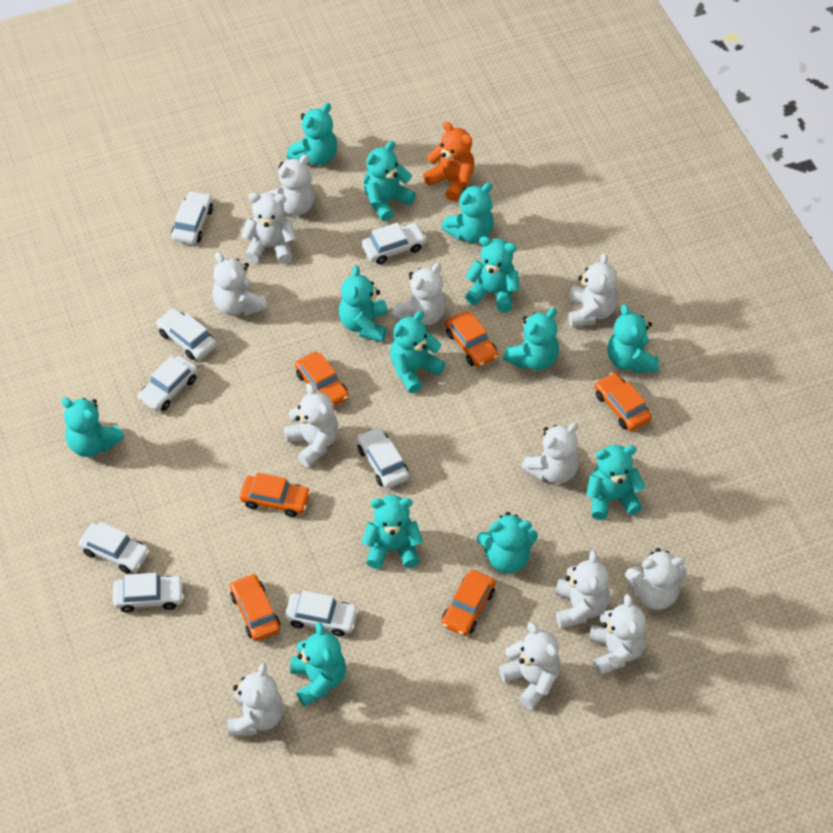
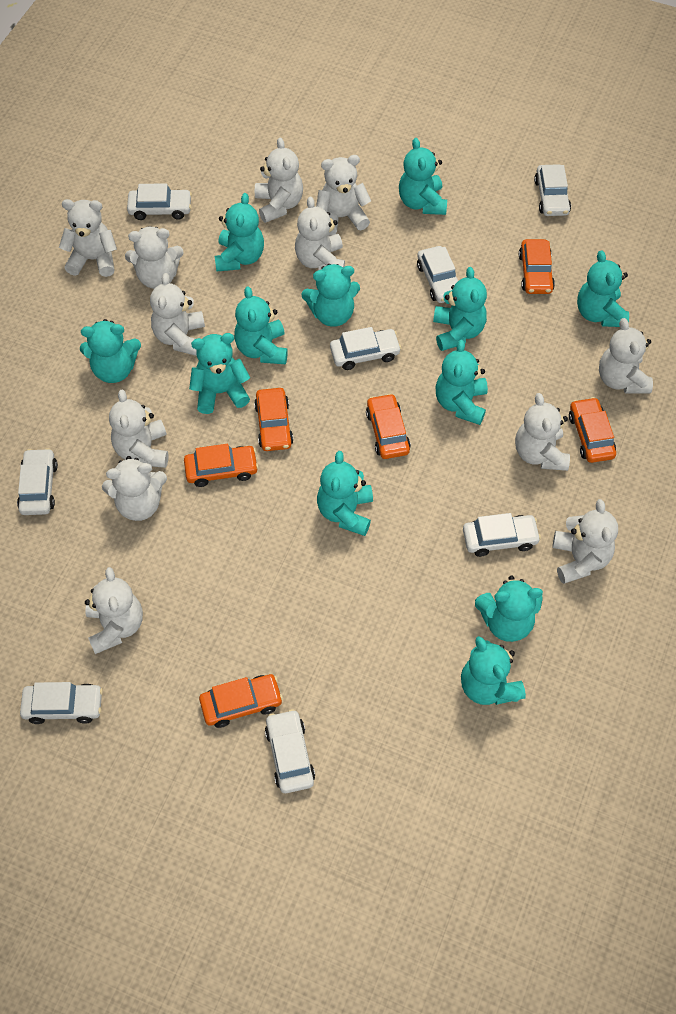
orange teddy bear: 1 -> 0
turquoise teddy bear: 13 -> 12

